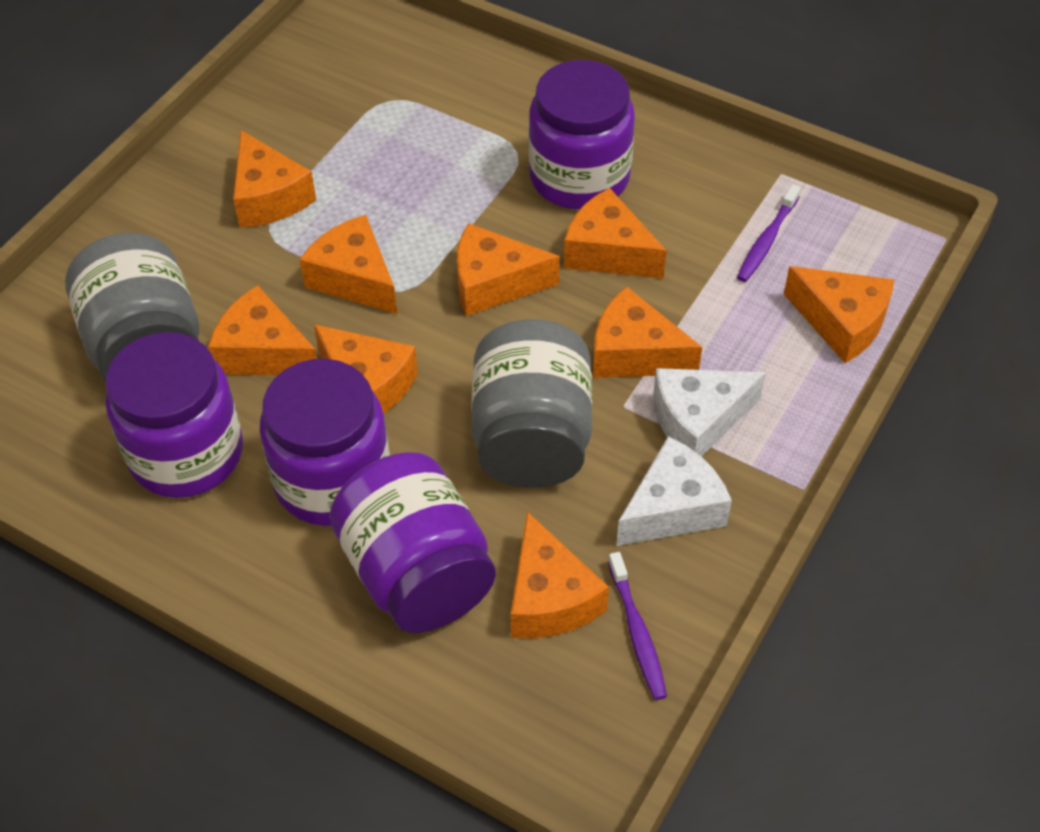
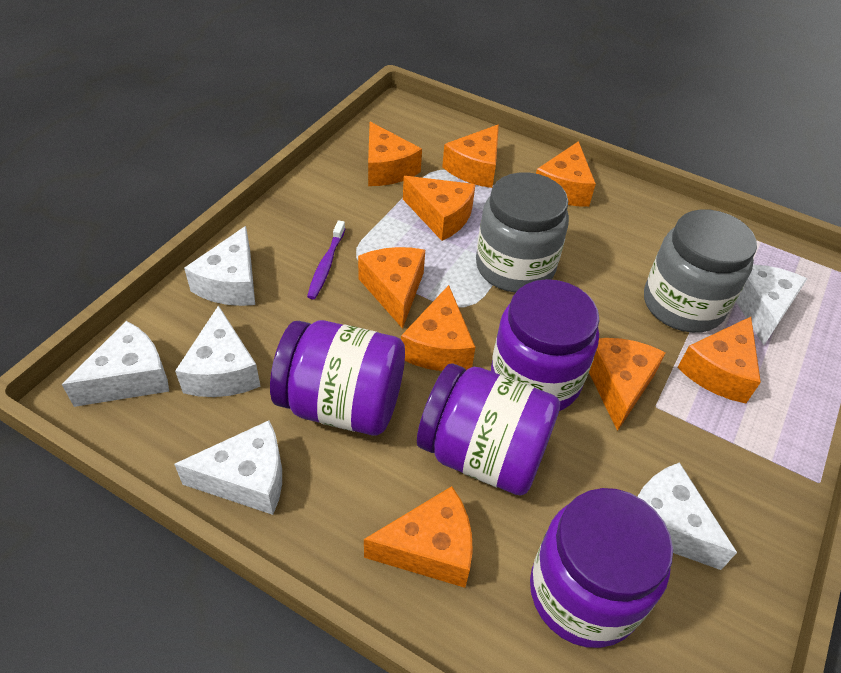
purple toothbrush: 2 -> 1
white cheese: 2 -> 6

